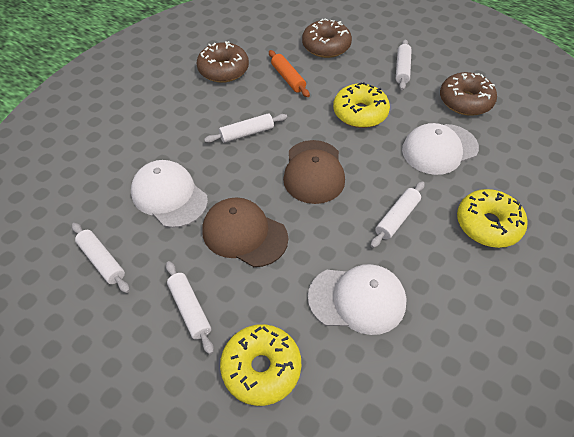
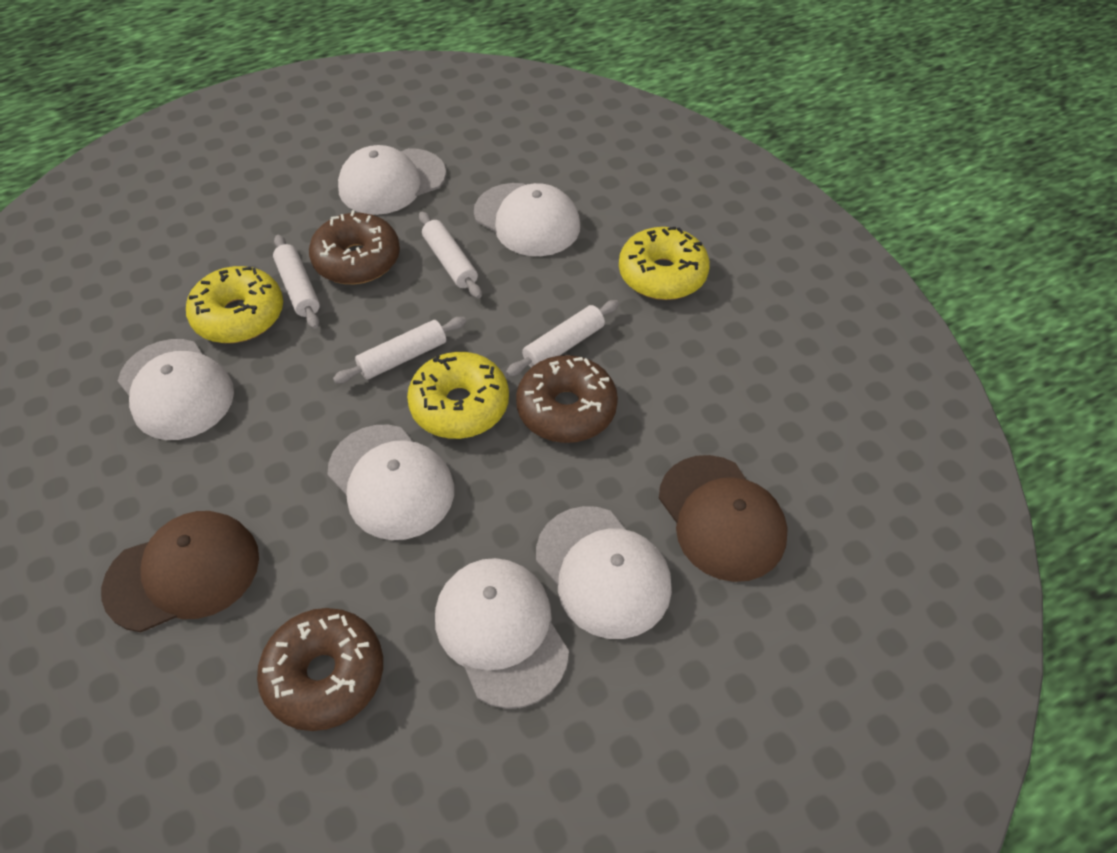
orange rolling pin: 1 -> 0
white cap: 3 -> 6
white rolling pin: 5 -> 4

